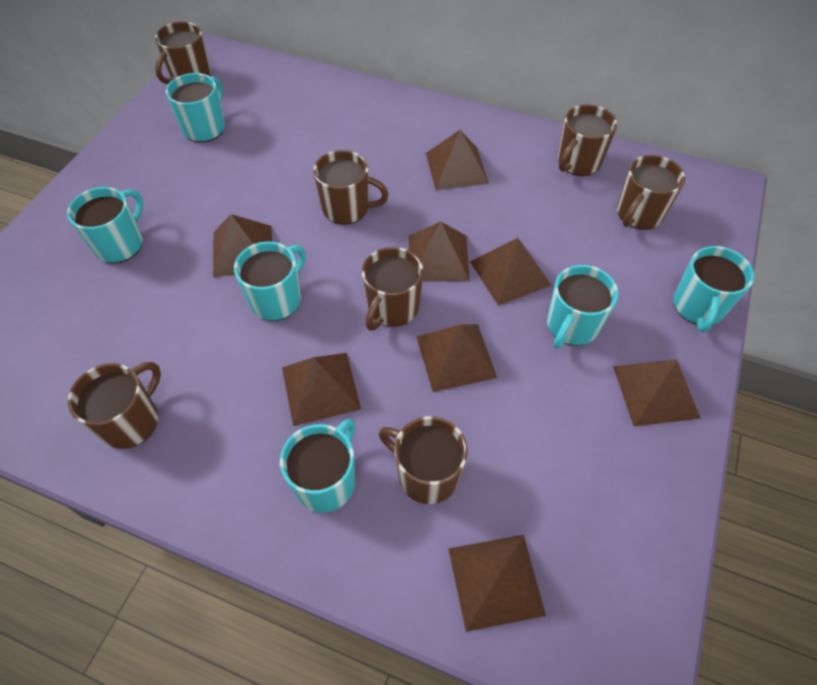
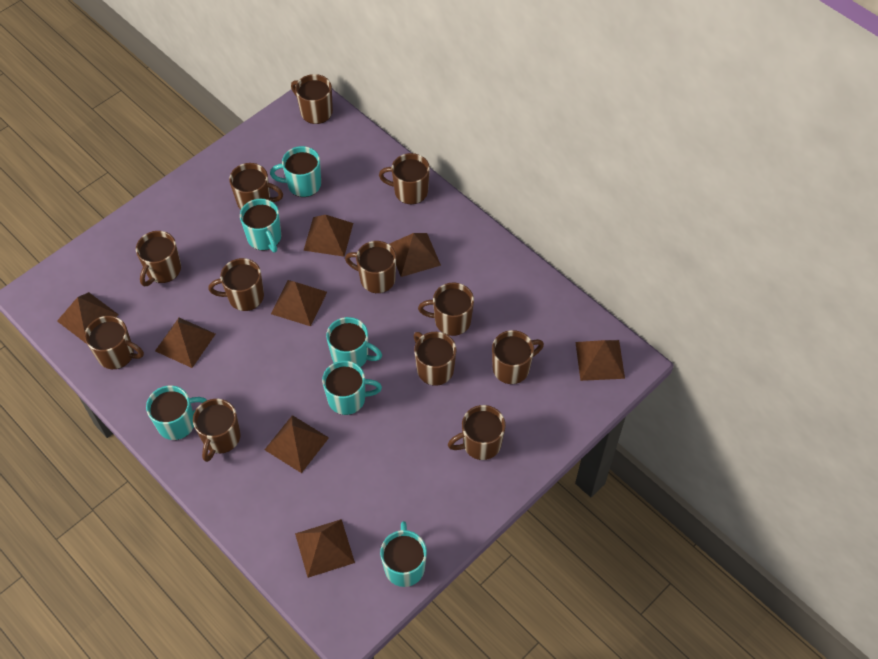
brown mug: 7 -> 12

